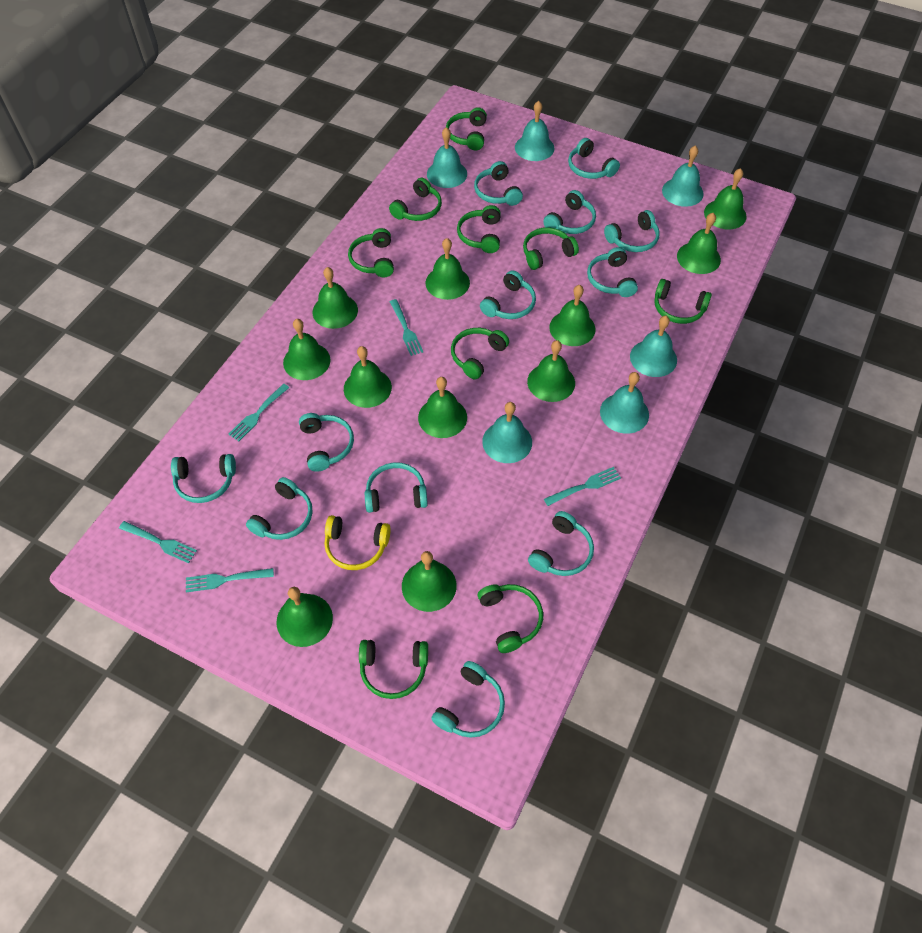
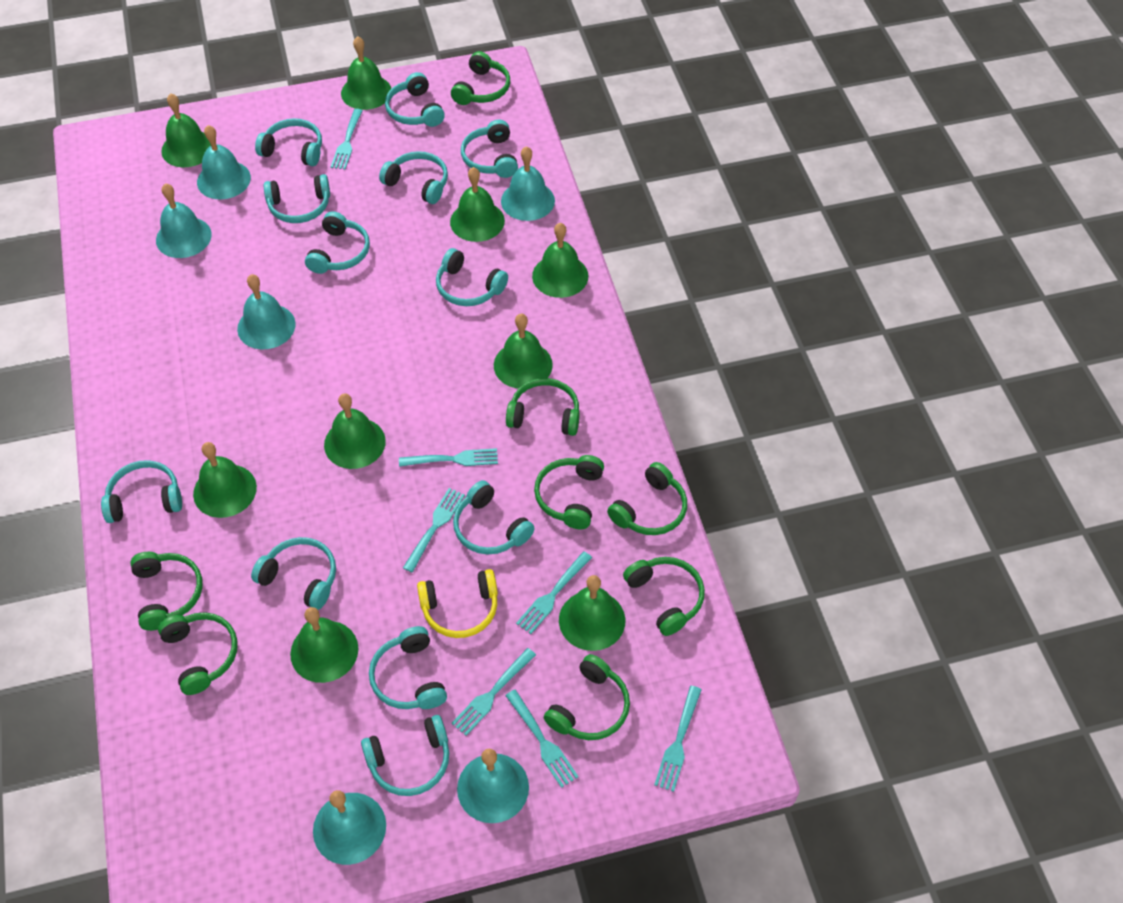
green bell: 11 -> 9
green headphones: 9 -> 8
turquoise fork: 5 -> 7

